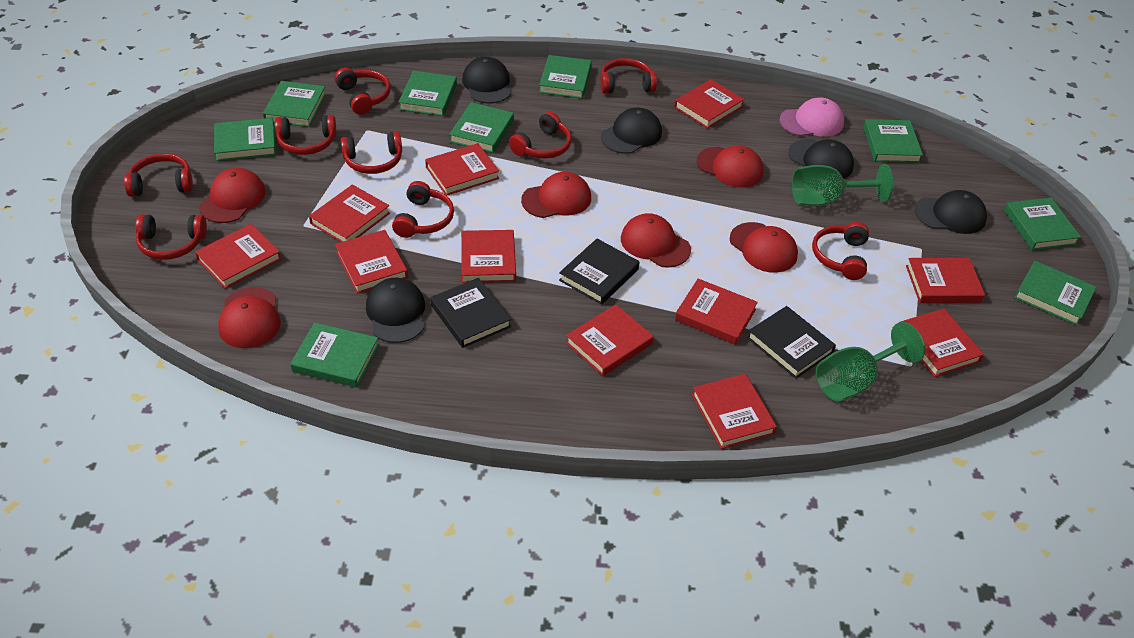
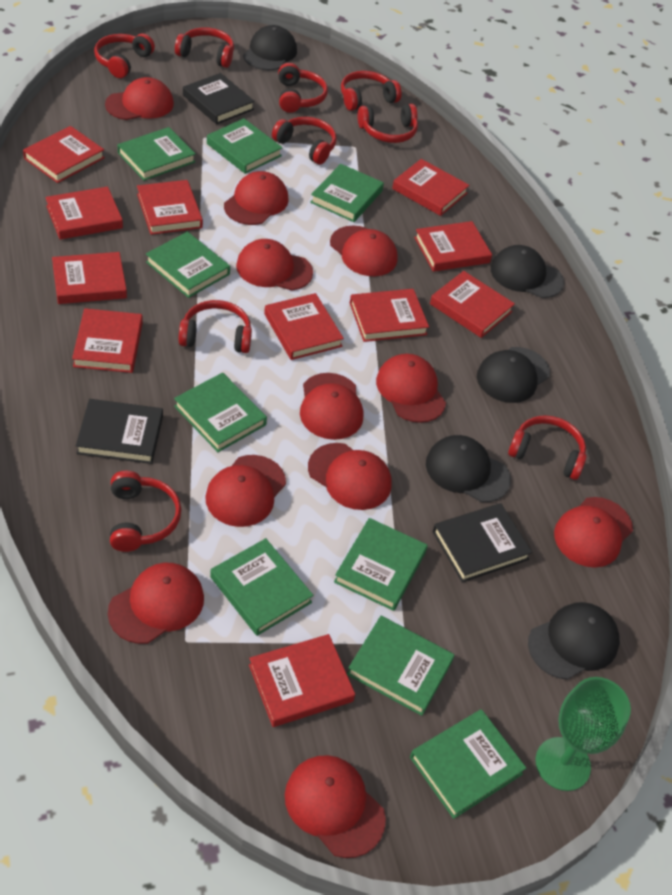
green goblet: 2 -> 1
pink cap: 1 -> 0
red cap: 6 -> 11

